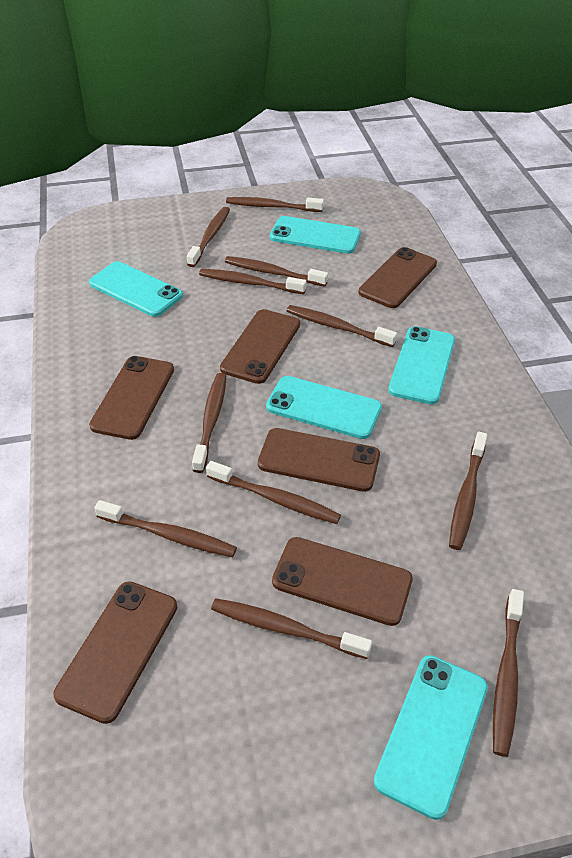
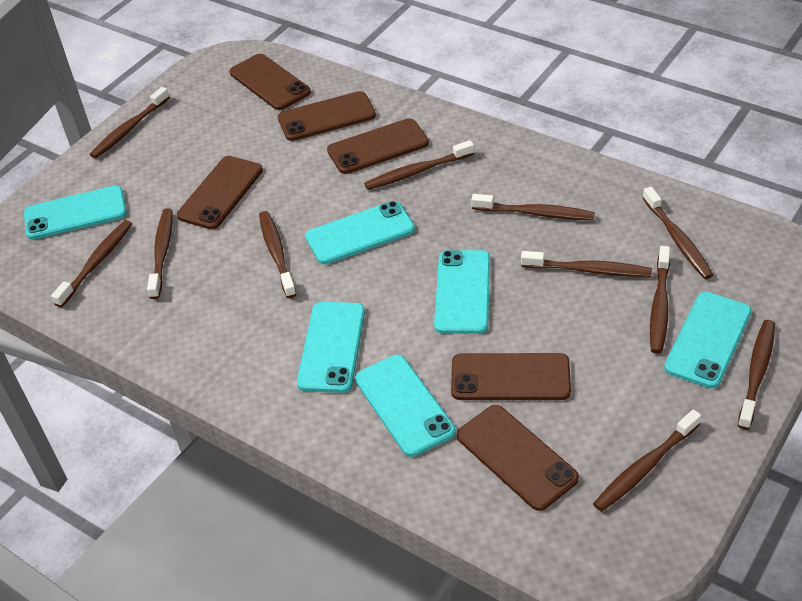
turquoise phone: 5 -> 6

